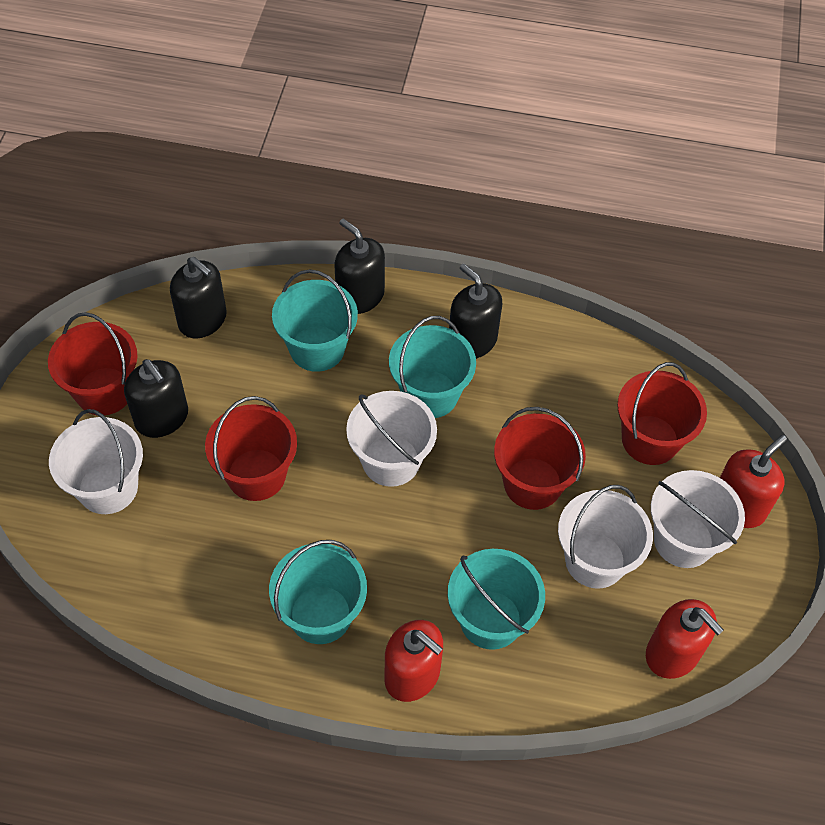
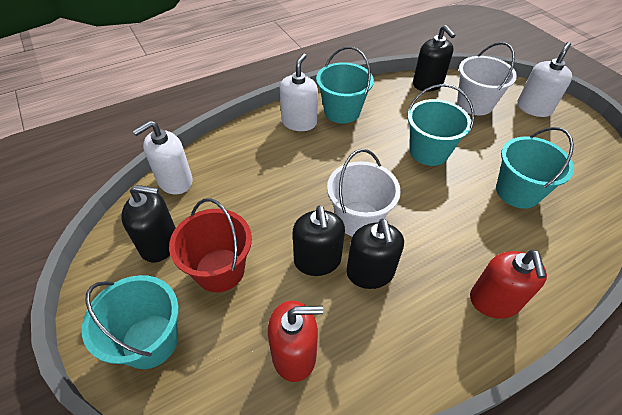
red bucket: 4 -> 1
red soap dispenser: 3 -> 2
white bucket: 4 -> 2
white soap dispenser: 0 -> 3

